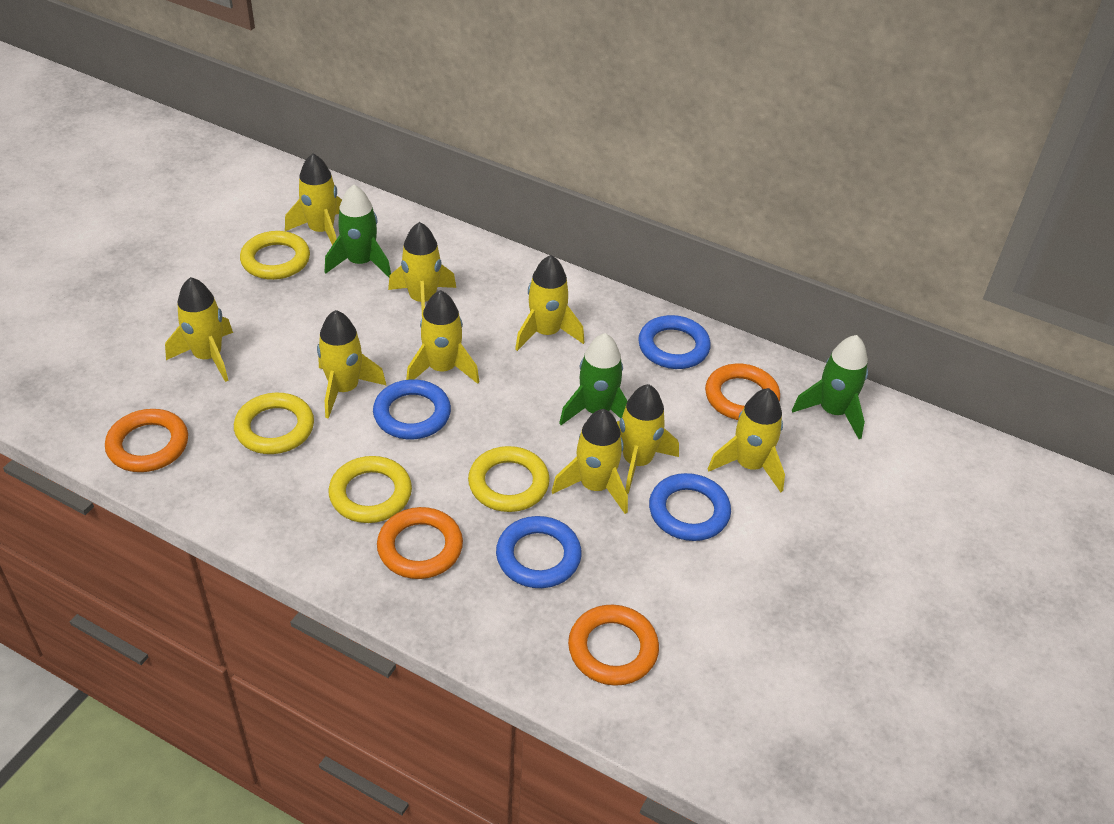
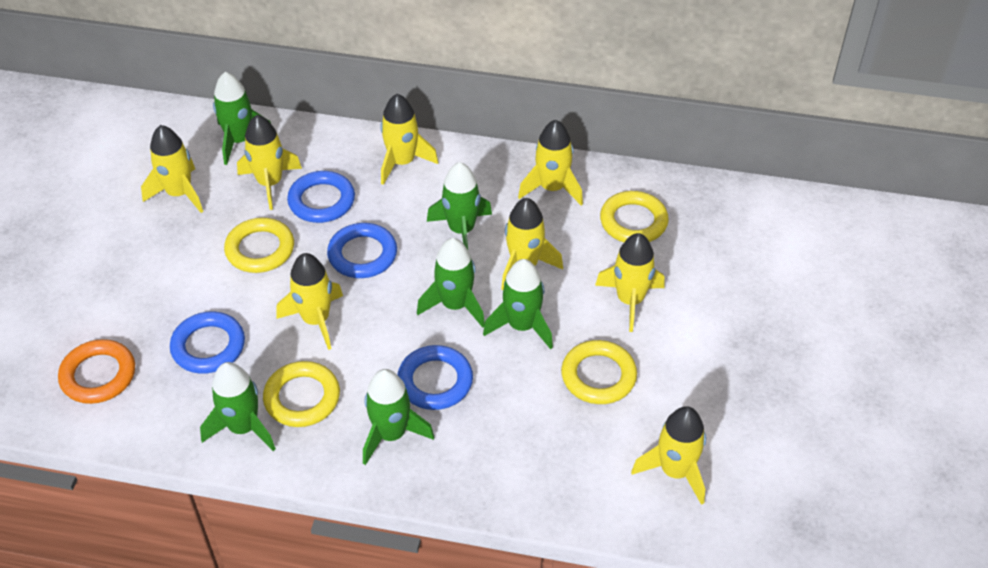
green rocket: 3 -> 6
orange ring: 4 -> 1
yellow rocket: 9 -> 8

